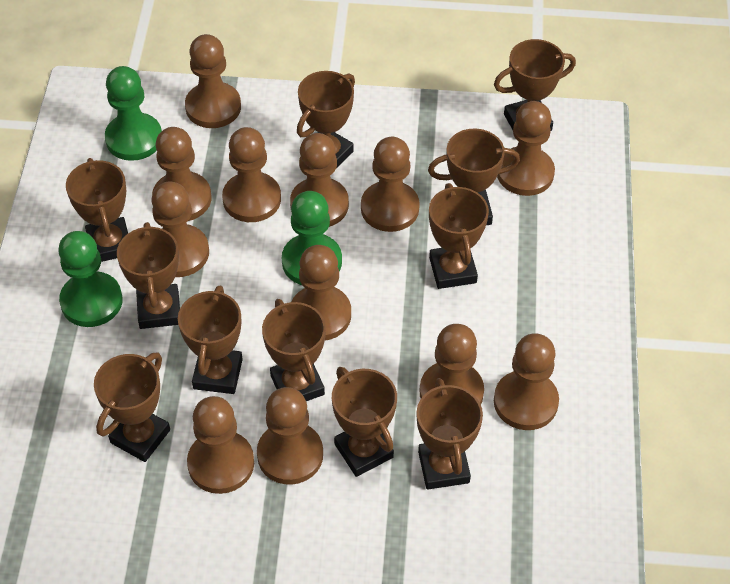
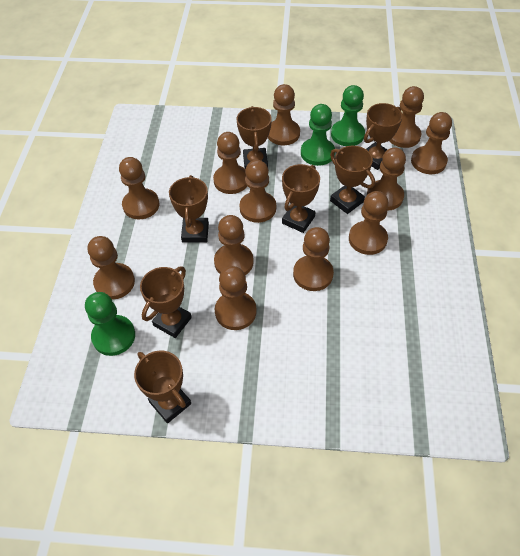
brown trophy: 11 -> 7

